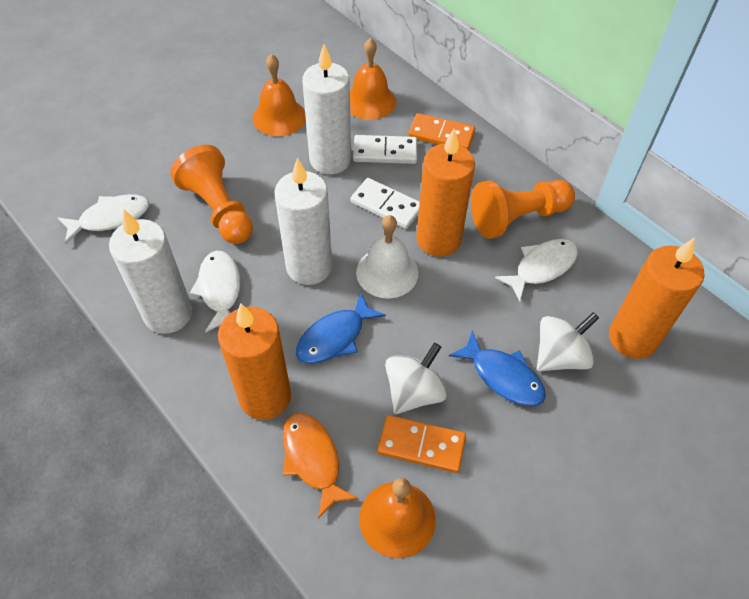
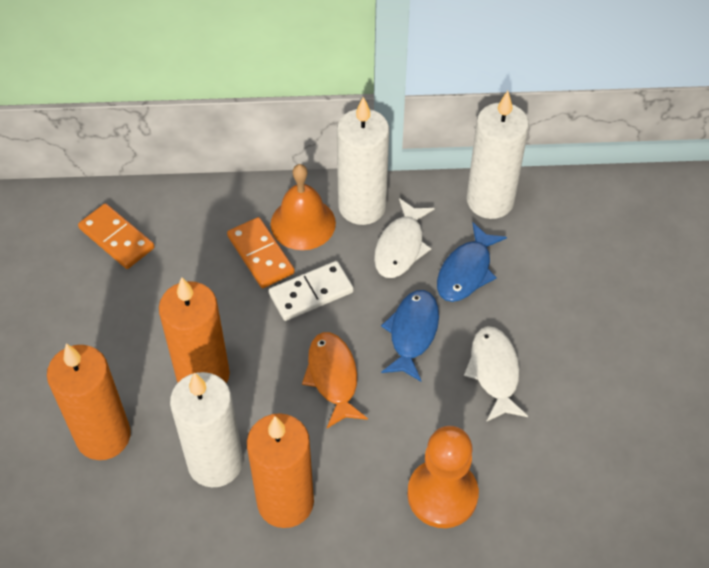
orange bell: 3 -> 1
orange pawn: 2 -> 1
white bell: 1 -> 0
white domino: 2 -> 1
white fish: 3 -> 2
white spinning top: 2 -> 0

